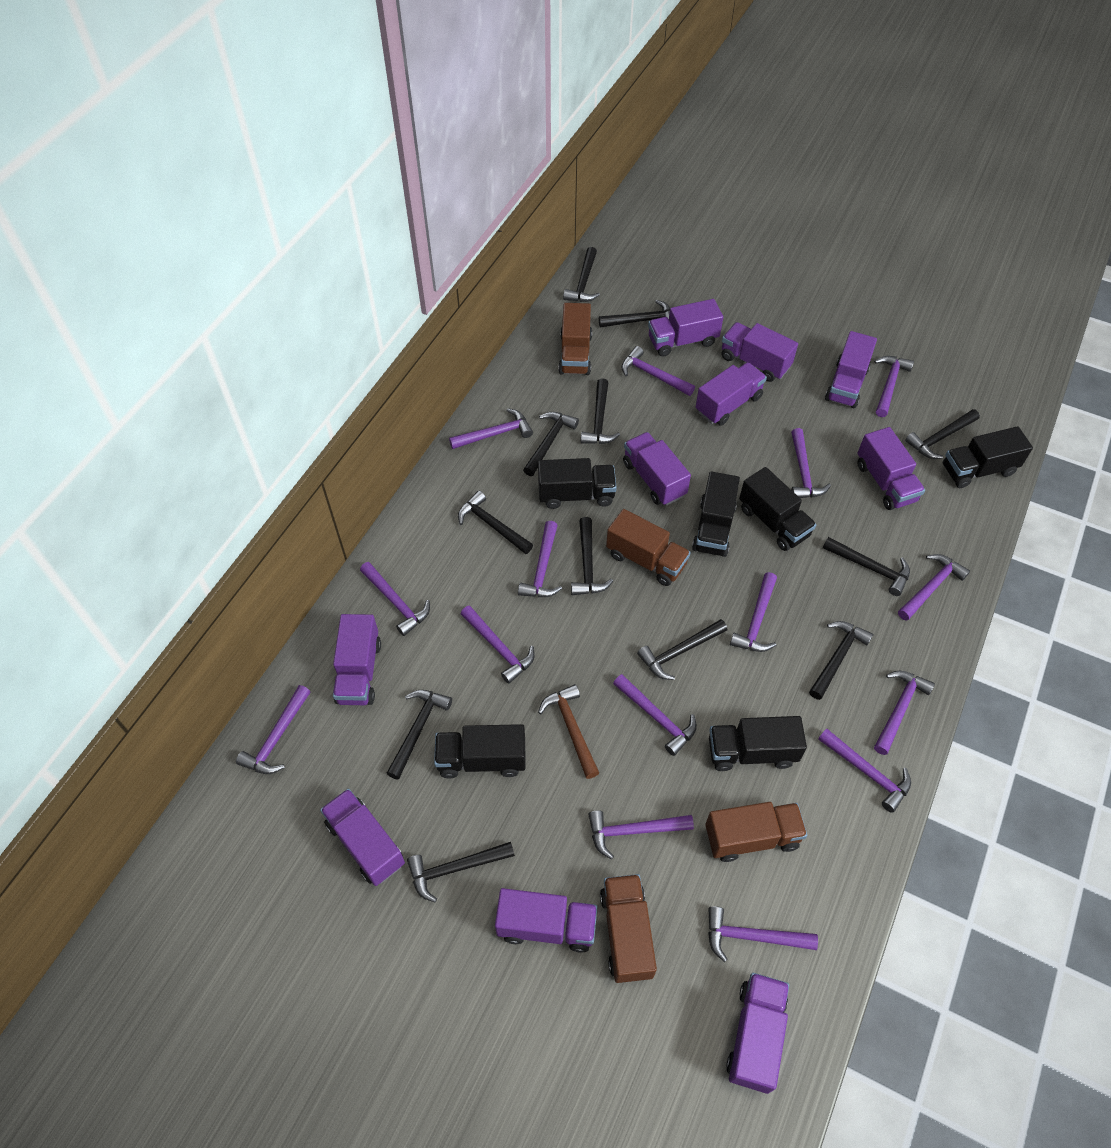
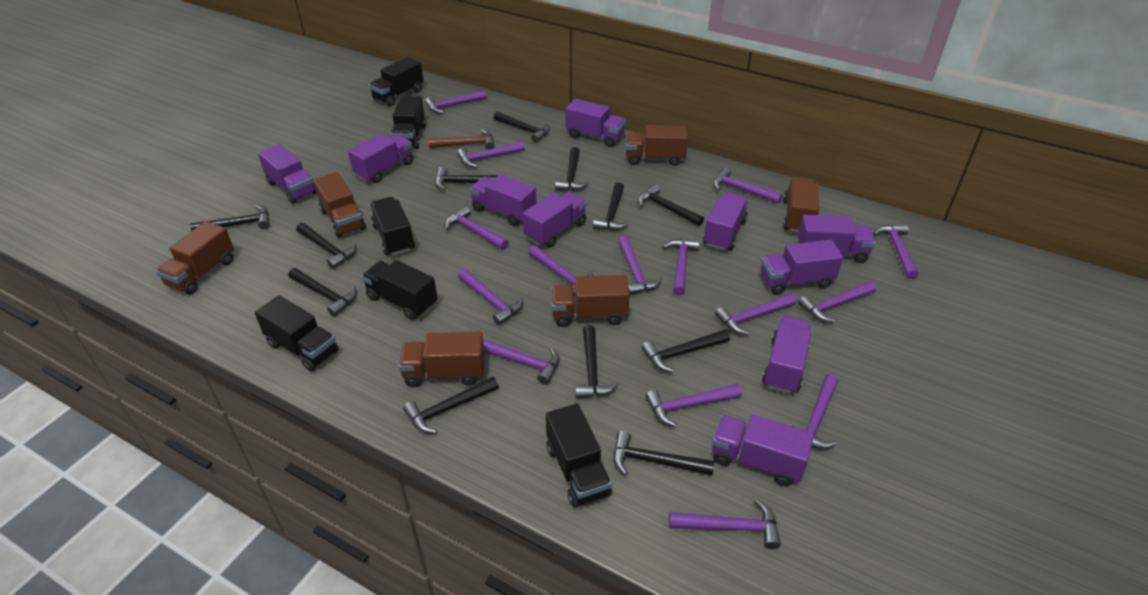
brown truck: 4 -> 6

